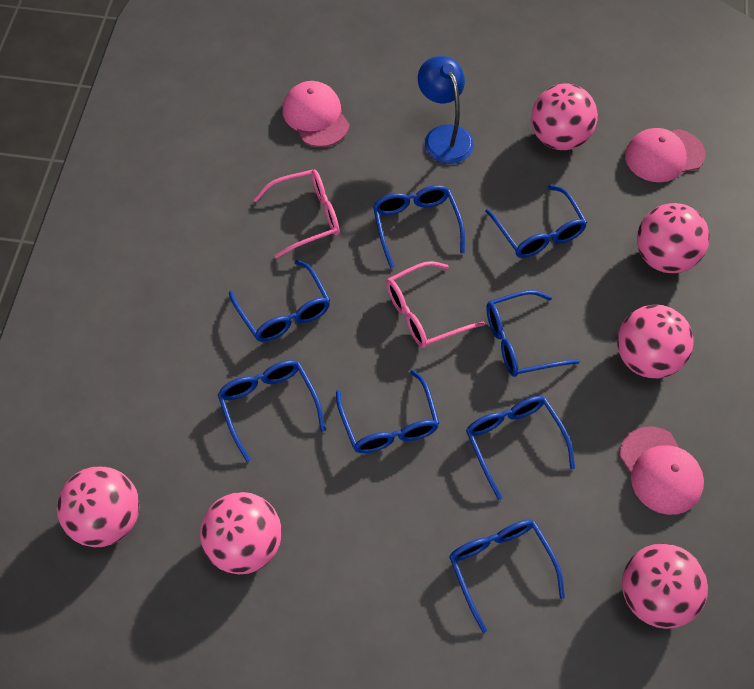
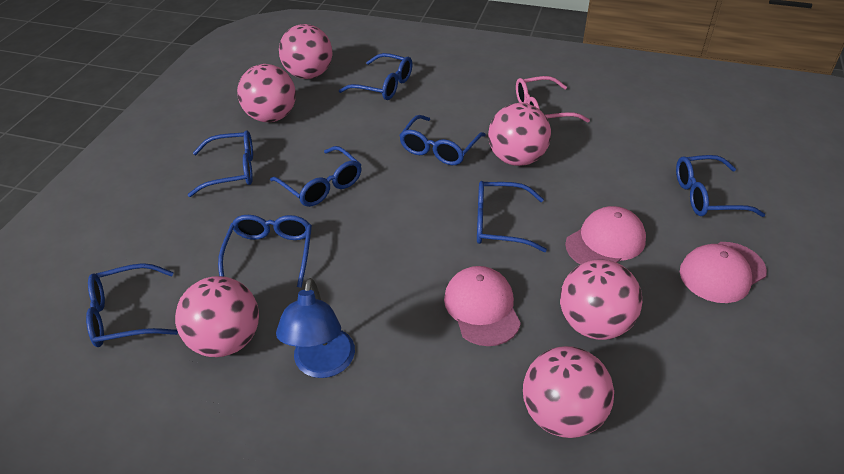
pink glasses: 2 -> 1

